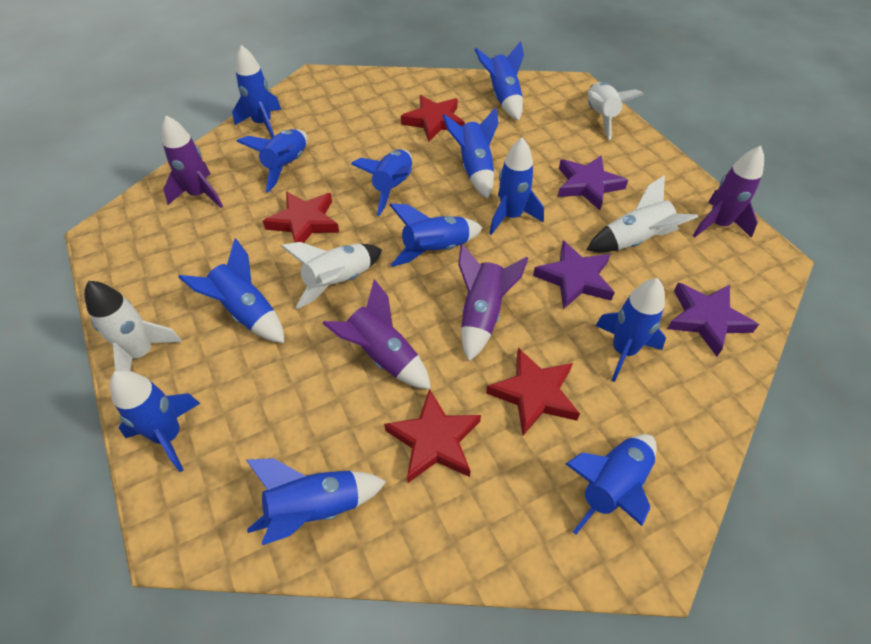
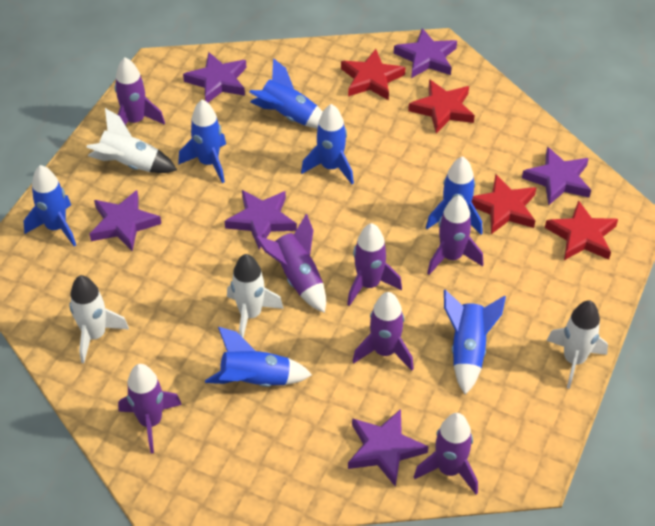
blue rocket: 12 -> 7
purple rocket: 4 -> 7
purple star: 3 -> 6

